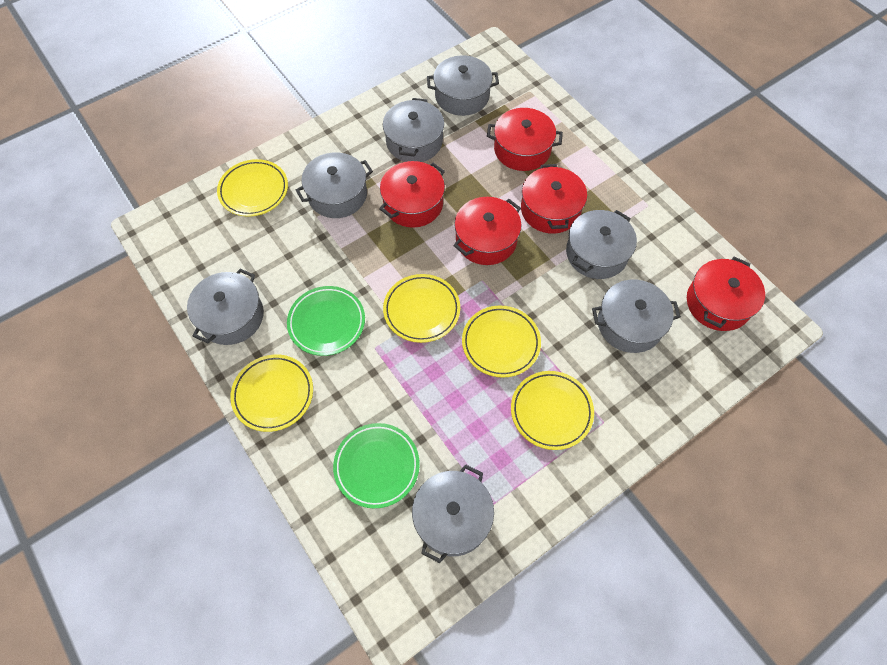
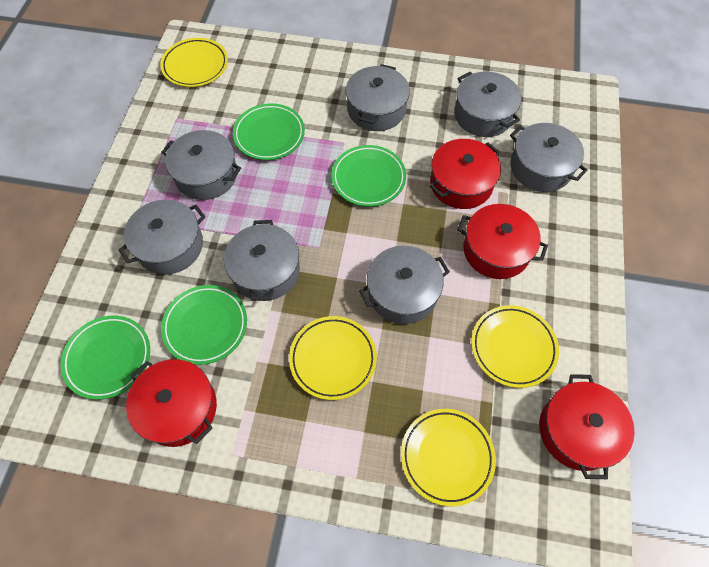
green plate: 2 -> 4
red pot: 5 -> 4
yellow plate: 5 -> 4

